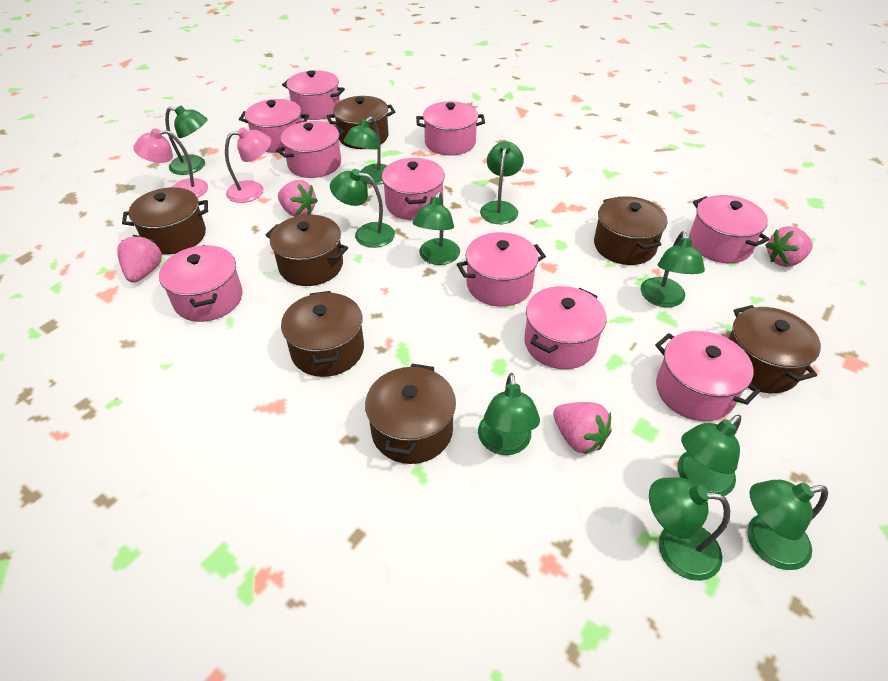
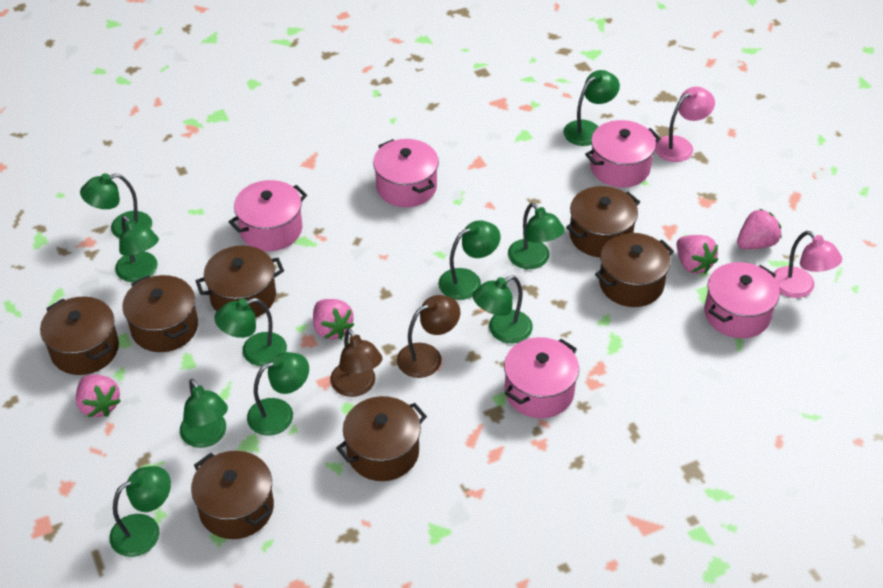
brown lamp: 0 -> 2
pink pot: 10 -> 5

